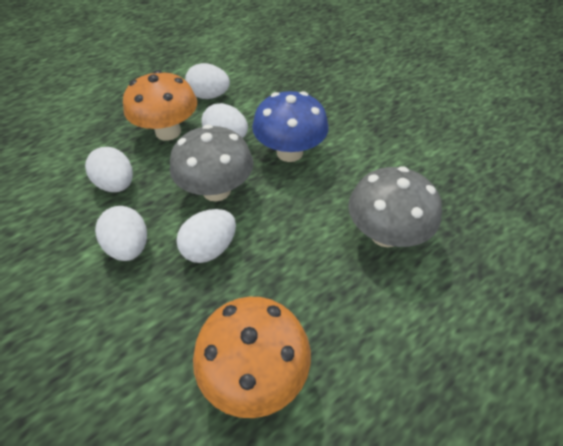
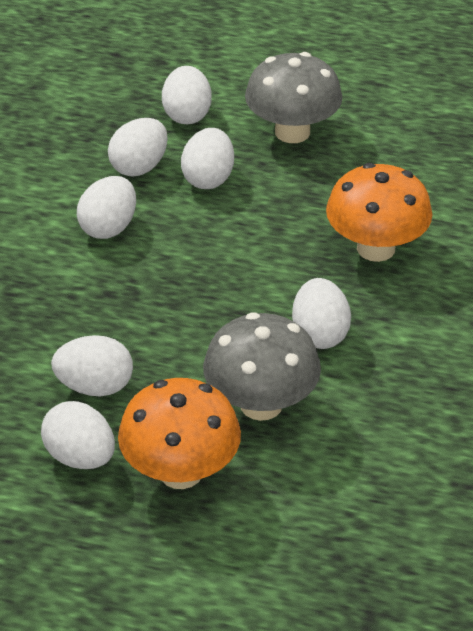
blue mushroom: 1 -> 0
white egg: 5 -> 7

